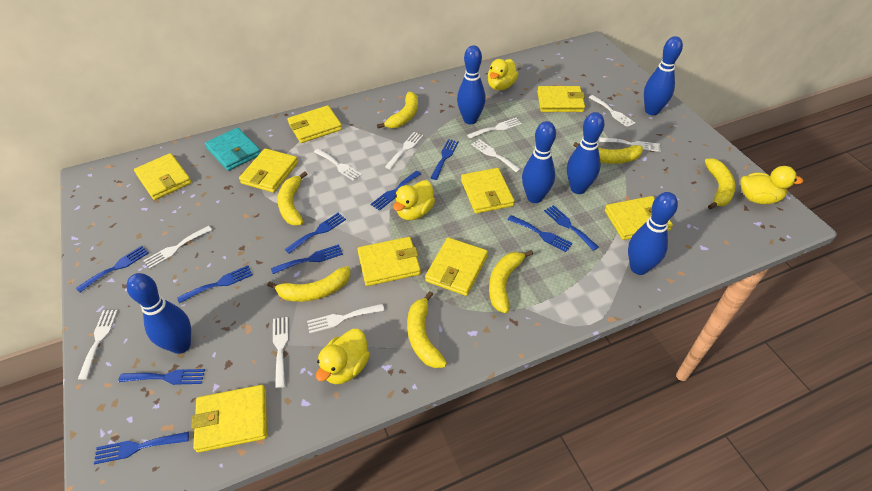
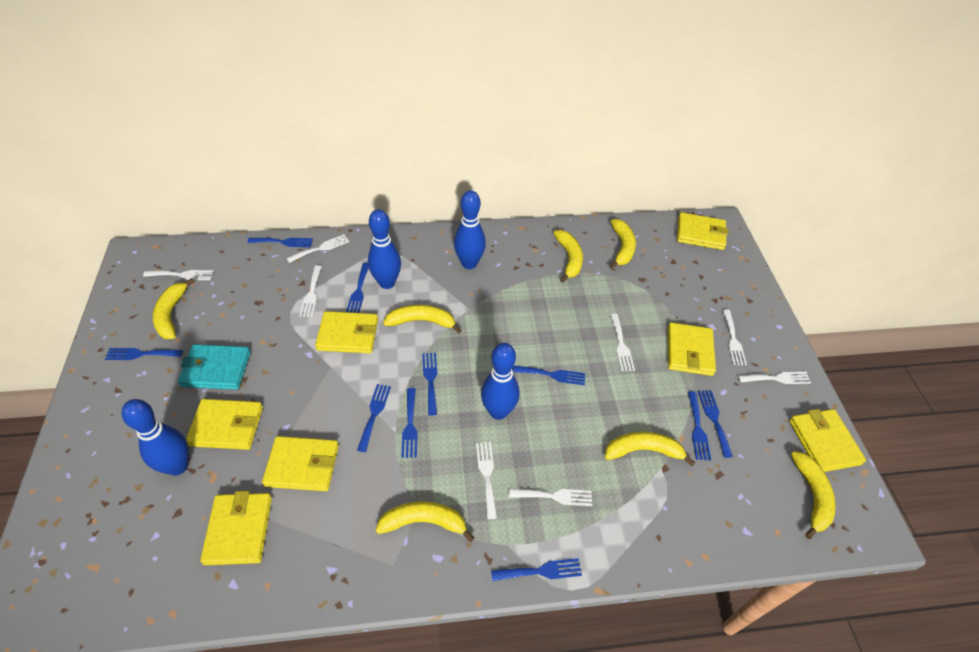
blue bowling pin: 6 -> 4
white fork: 10 -> 8
yellow duck: 4 -> 0
yellow wallet: 9 -> 7

